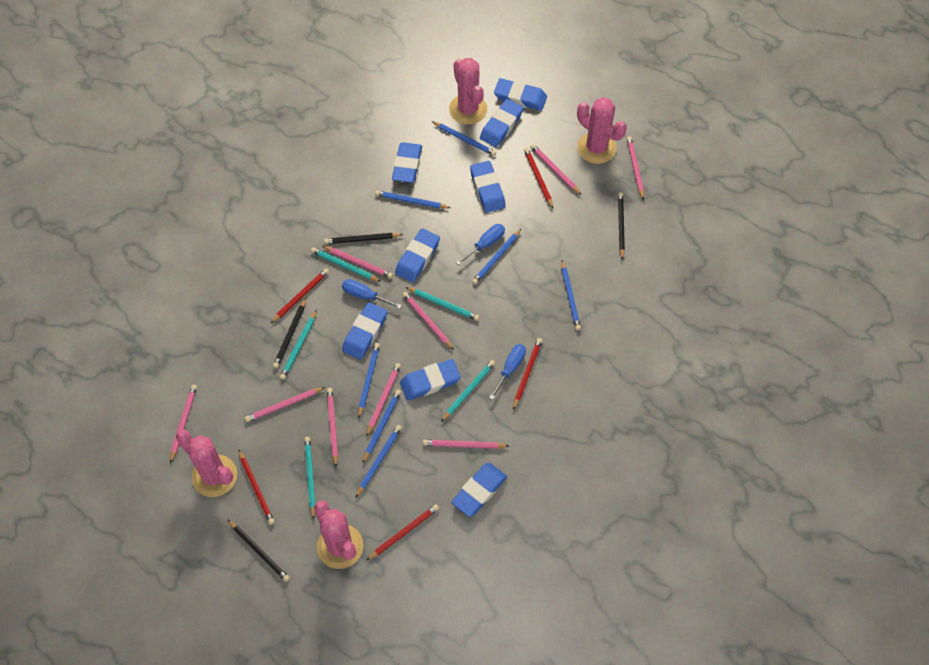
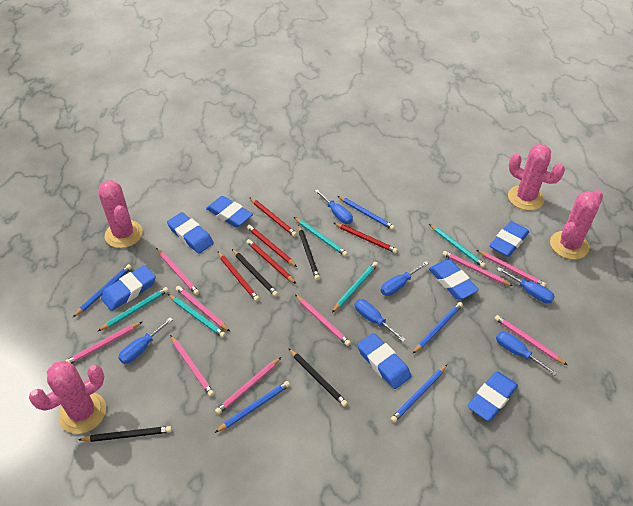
blue eraser: 8 -> 7
blue pencil: 7 -> 5
blue screwdriver: 3 -> 6

